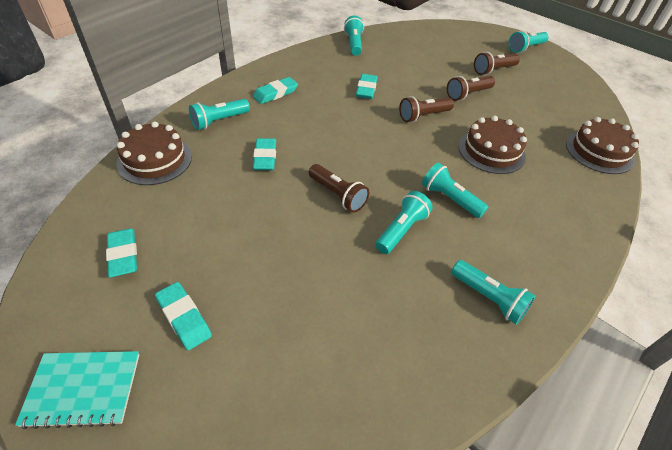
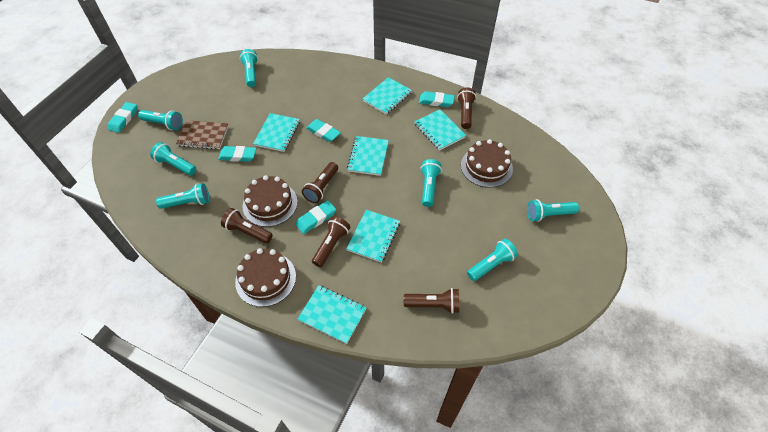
brown flashlight: 4 -> 5
brown notebook: 0 -> 1
turquoise flashlight: 6 -> 7
turquoise notebook: 1 -> 6

